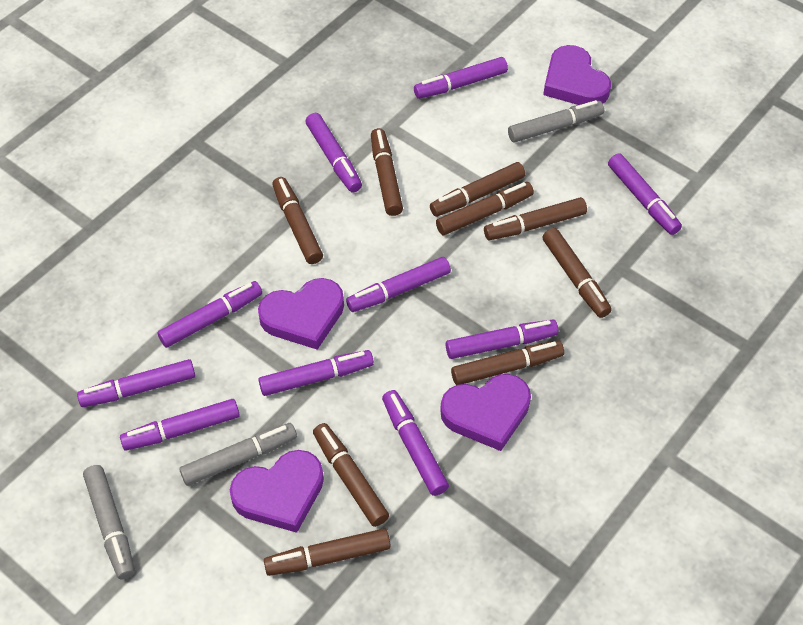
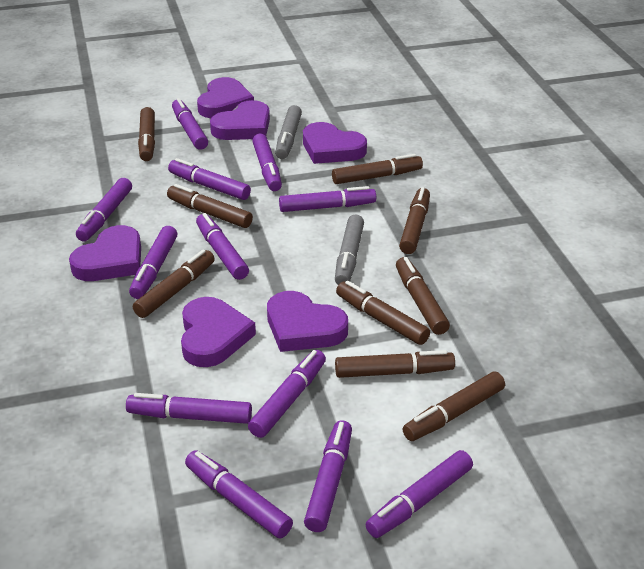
grey marker: 3 -> 2
purple heart: 4 -> 6
purple marker: 10 -> 12

